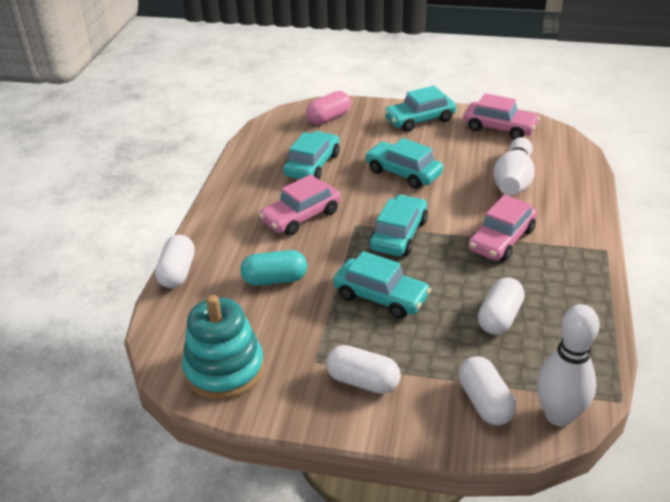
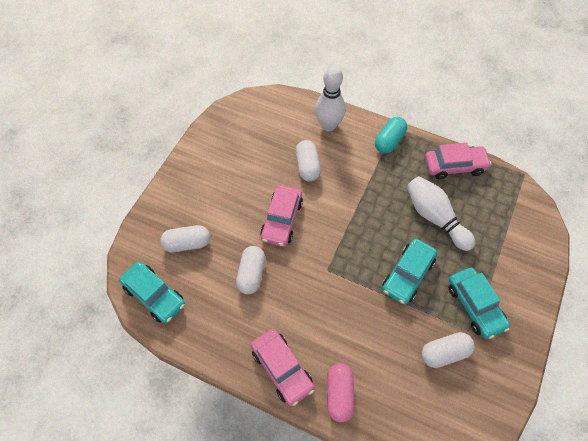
turquoise car: 5 -> 3
turquoise stacking toy: 1 -> 0

